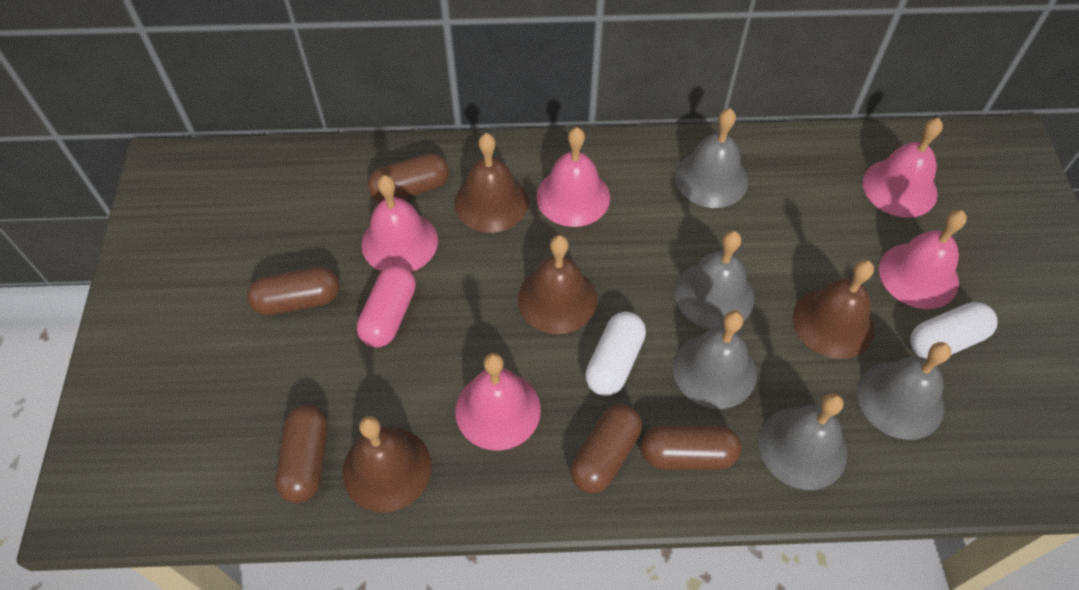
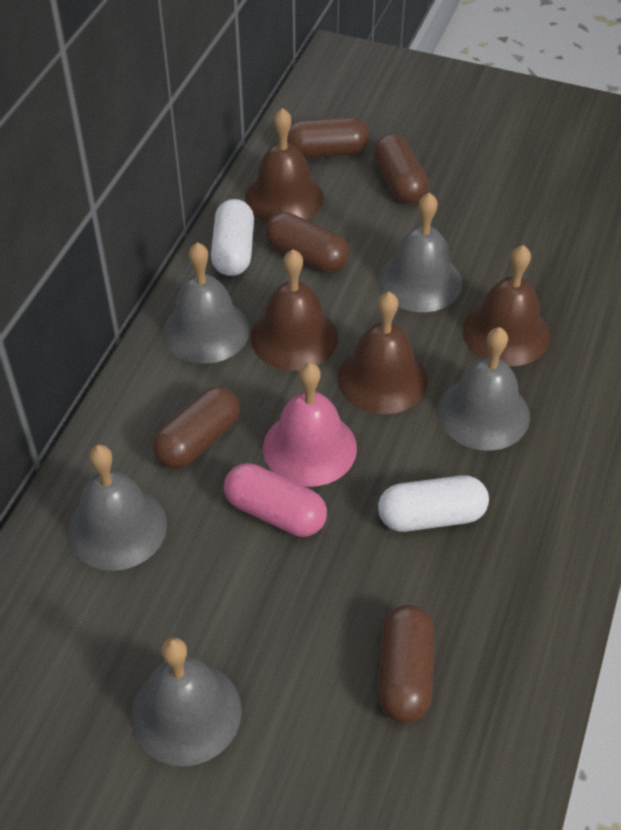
pink bell: 5 -> 1

